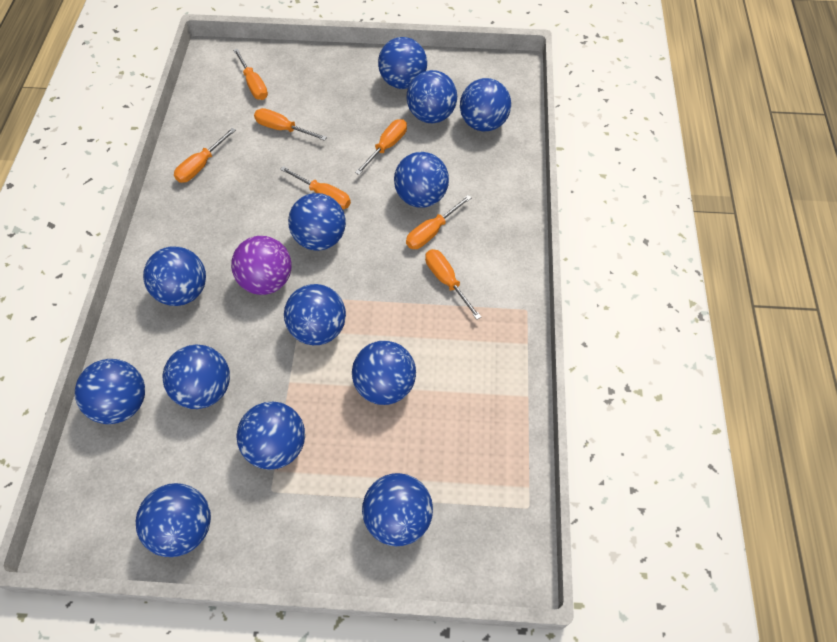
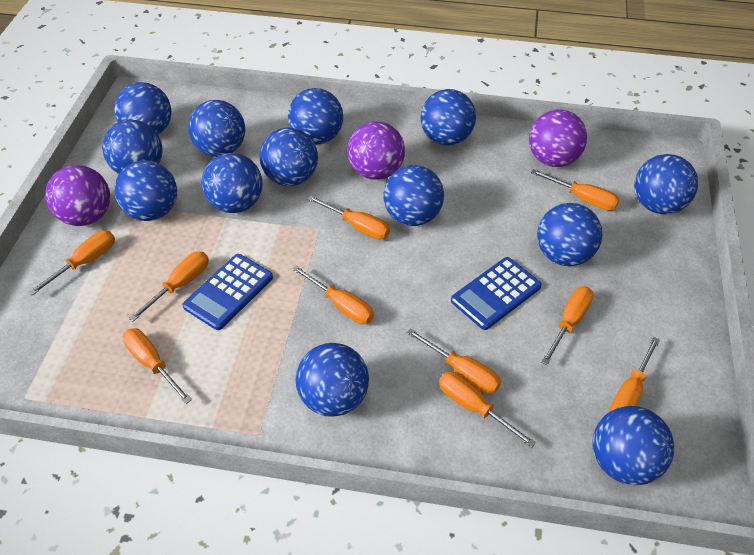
blue calculator: 0 -> 2
orange screwdriver: 7 -> 10
purple ball: 1 -> 3

